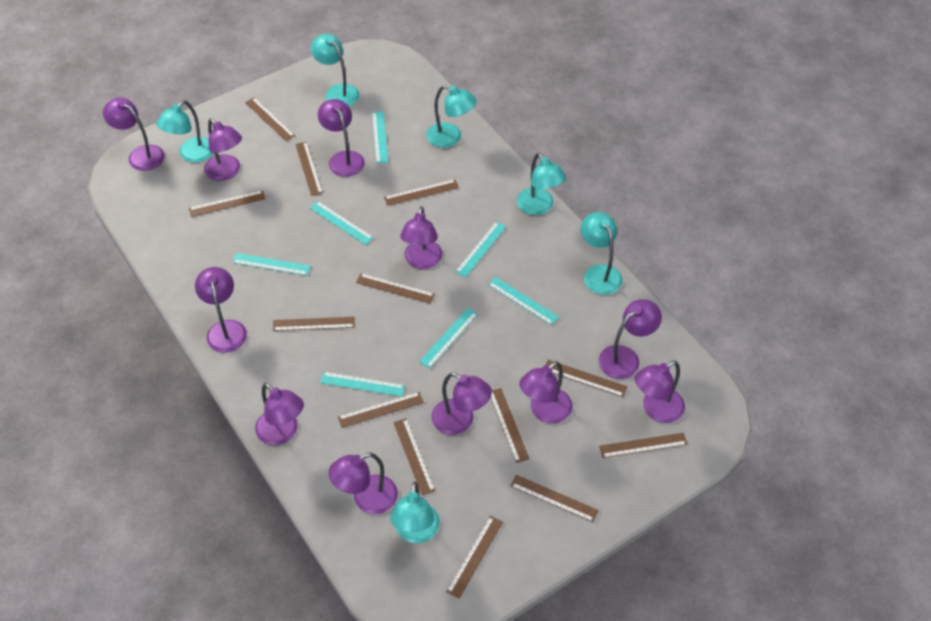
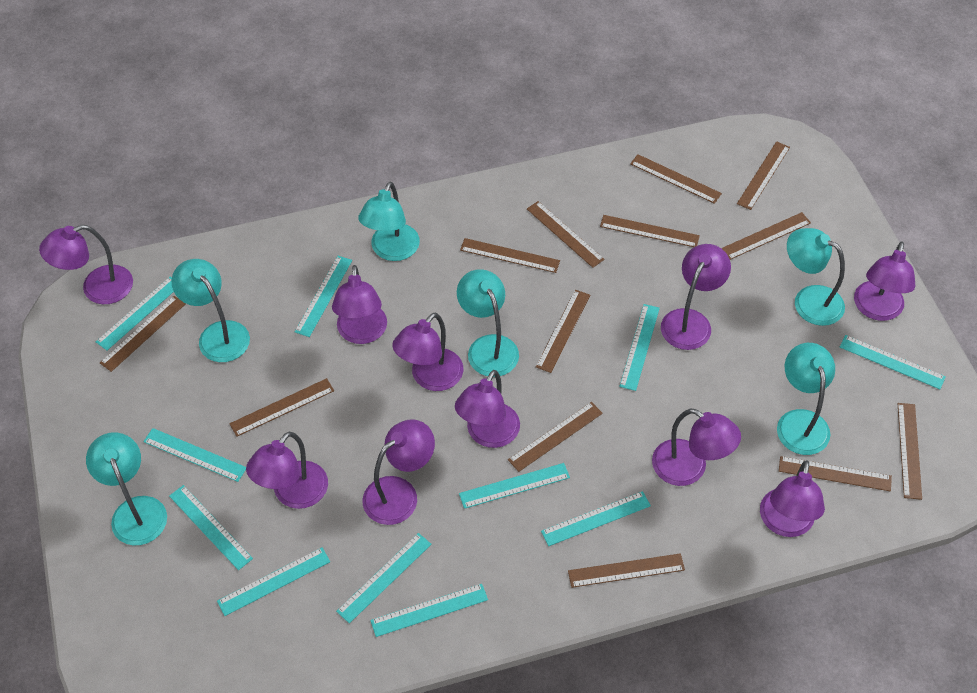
purple lamp: 11 -> 10
turquoise ruler: 7 -> 11

